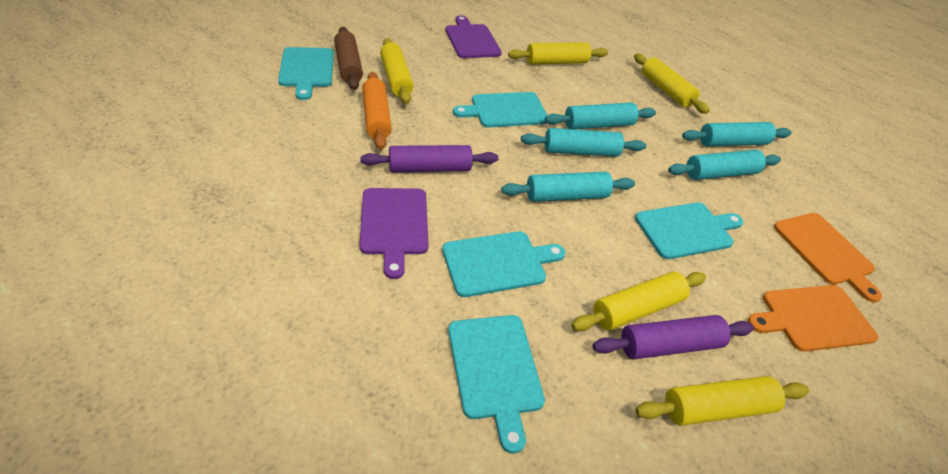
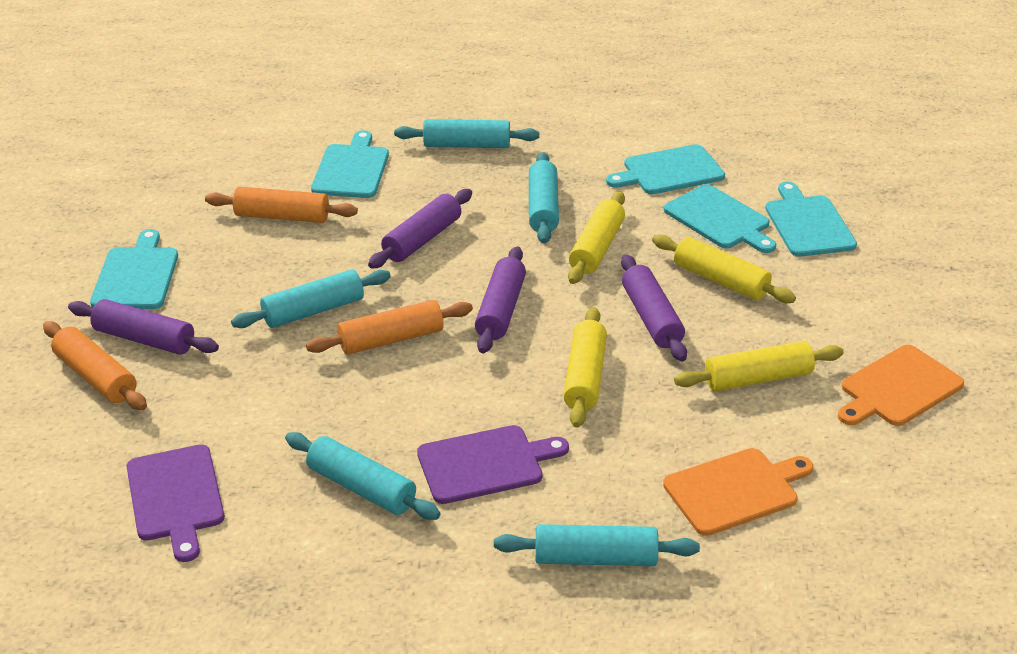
brown rolling pin: 1 -> 0
orange rolling pin: 1 -> 3
purple rolling pin: 2 -> 4
yellow rolling pin: 5 -> 4

